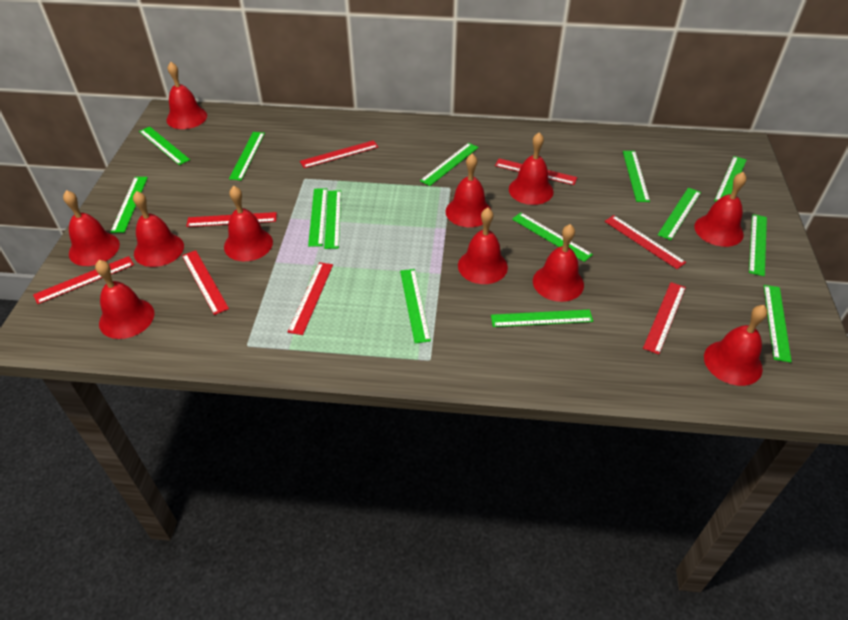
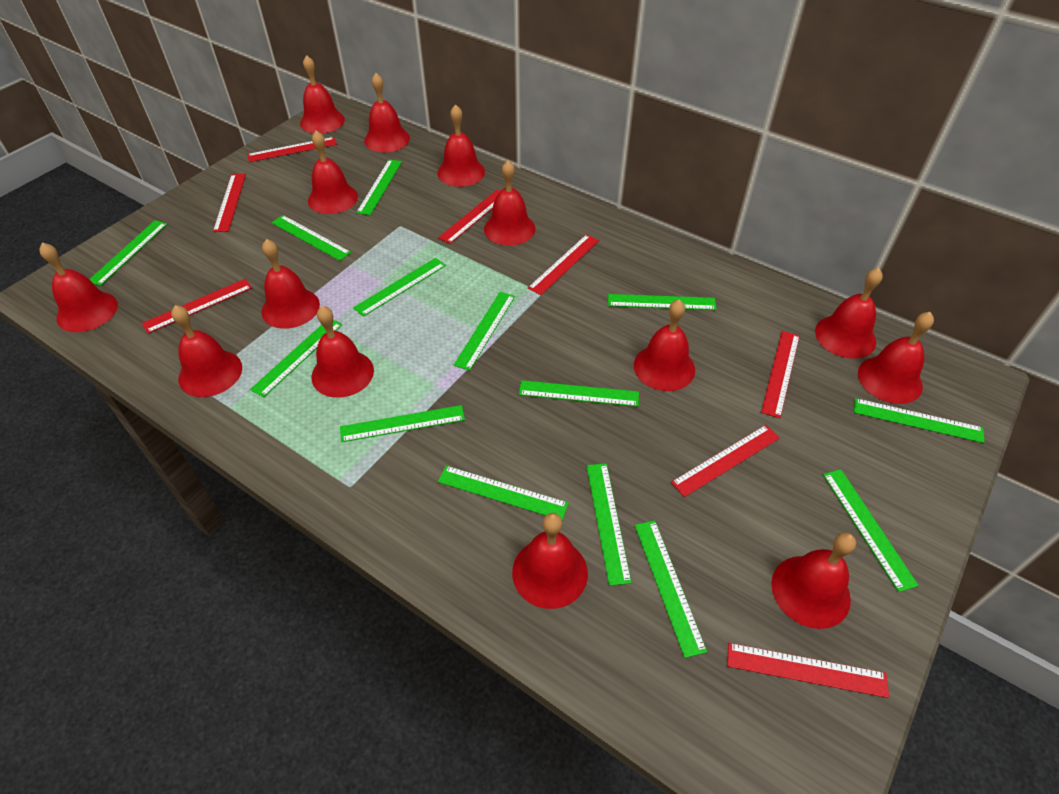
red bell: 11 -> 14

